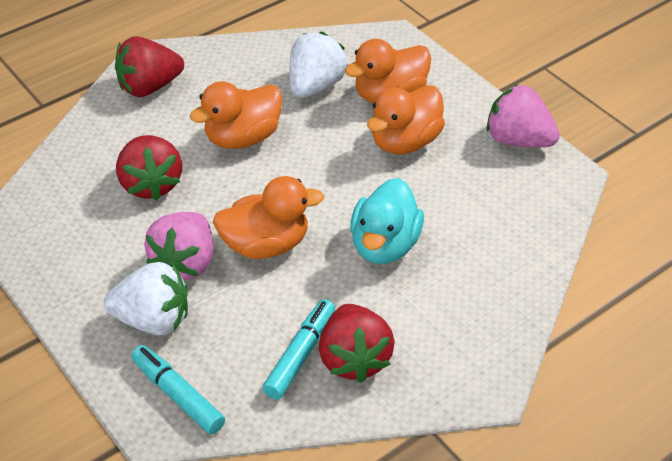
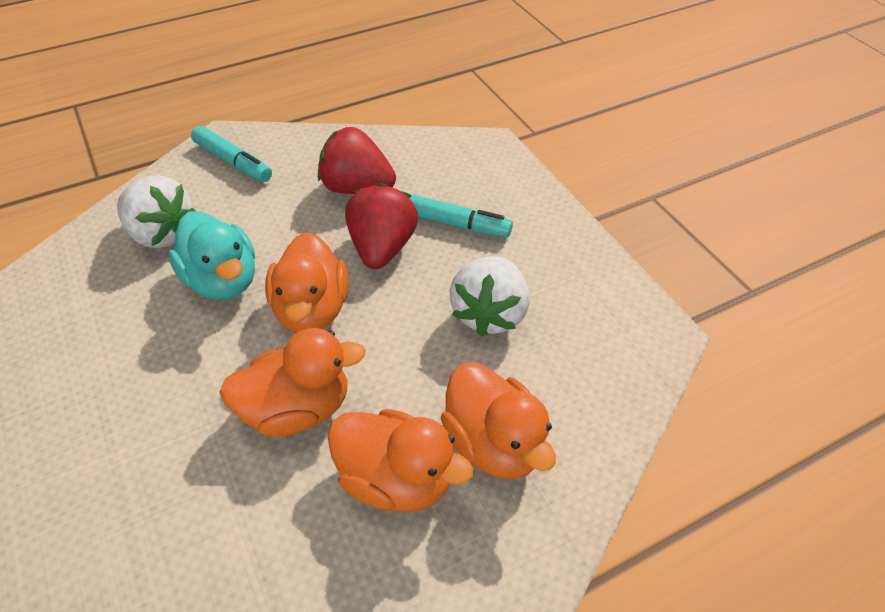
pink strawberry: 2 -> 0
red strawberry: 3 -> 2

